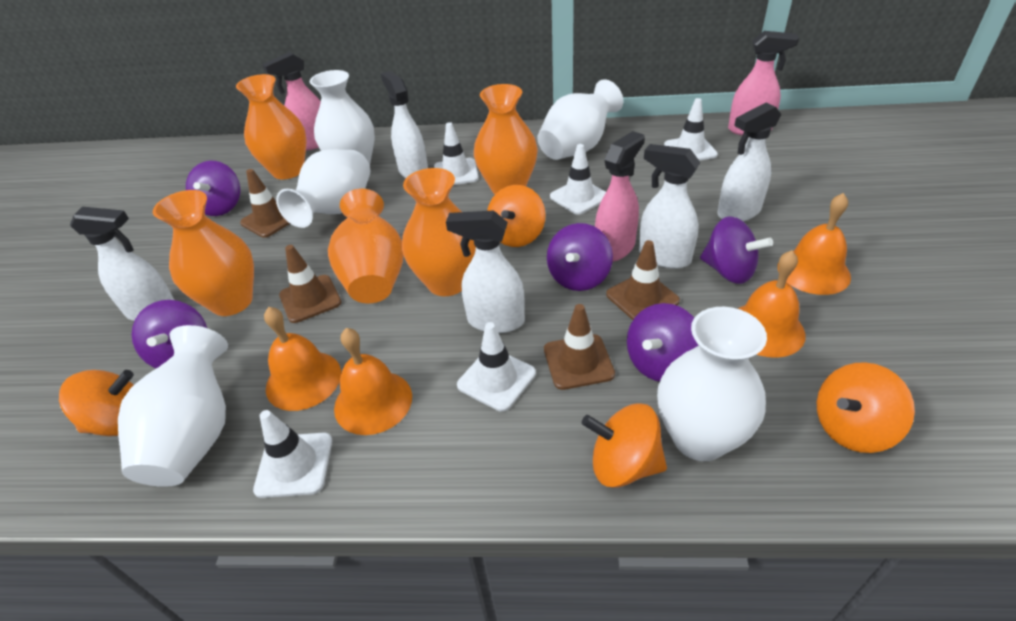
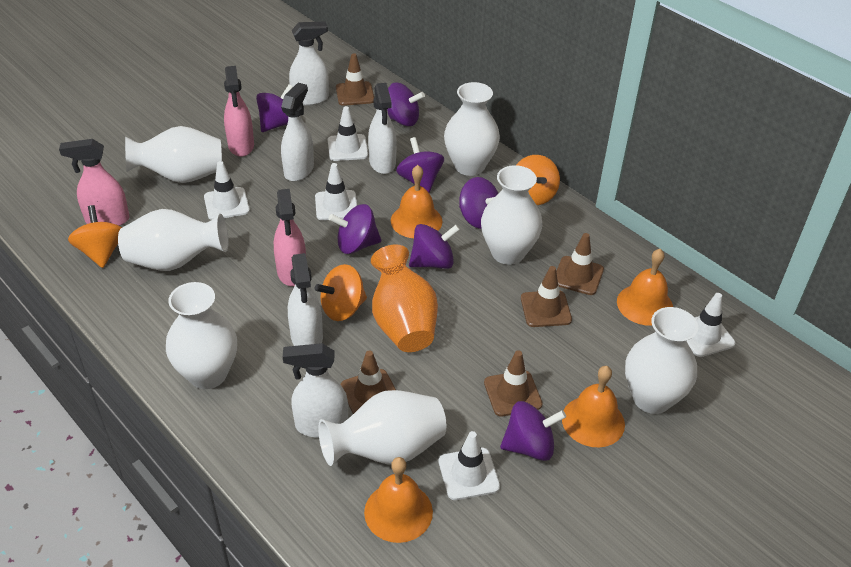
brown traffic cone: 4 -> 5
orange spinning top: 4 -> 3
orange vase: 5 -> 1
purple spinning top: 5 -> 7
white vase: 5 -> 7

